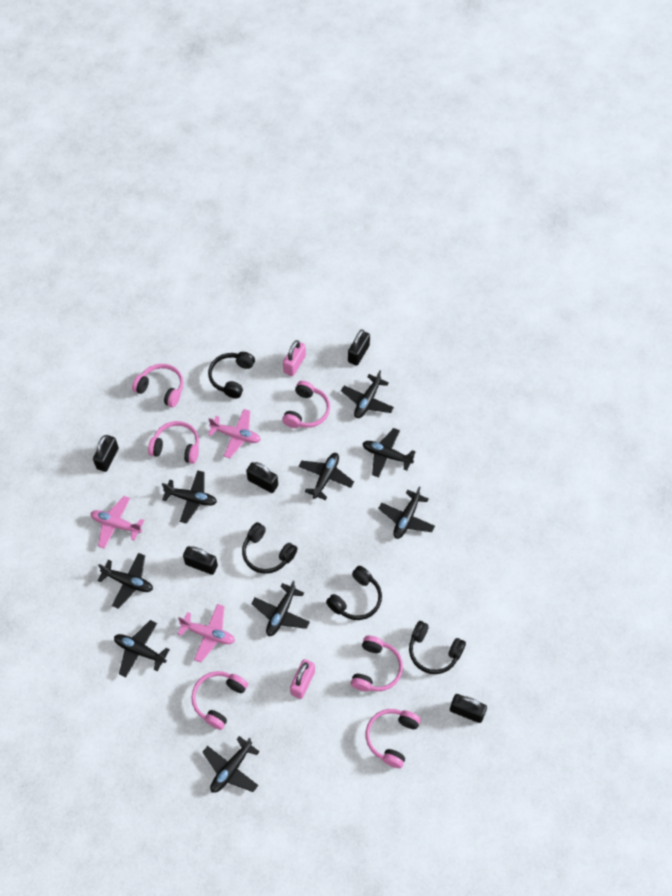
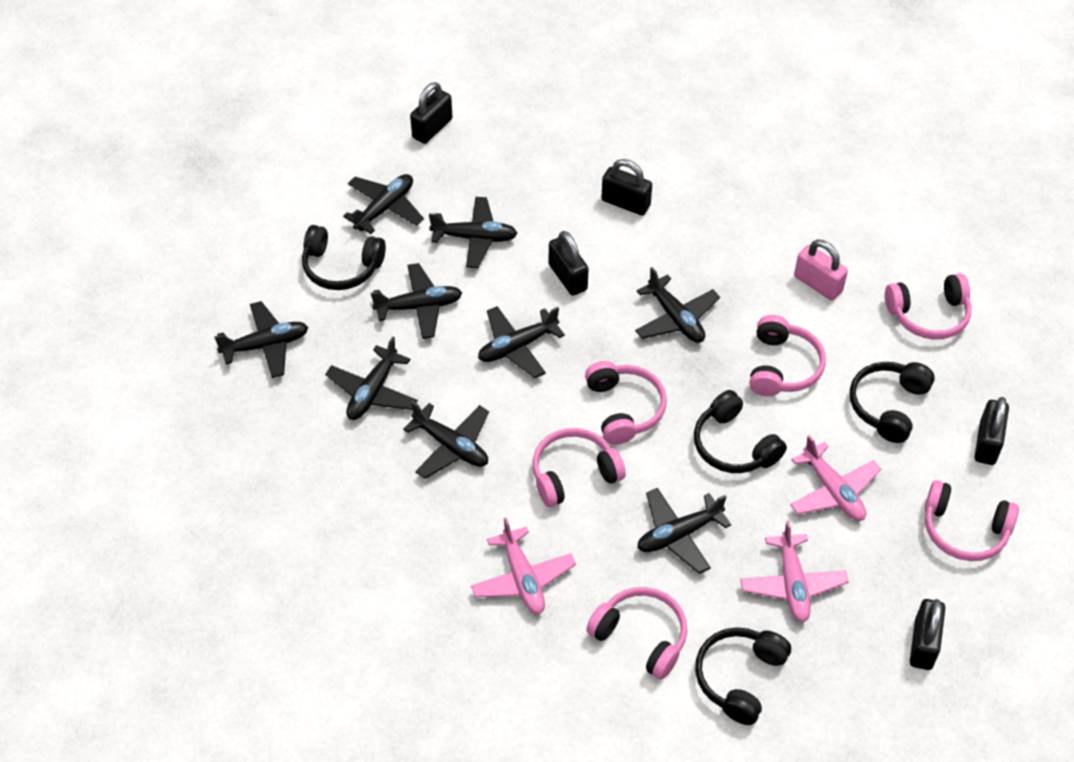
pink padlock: 2 -> 1

